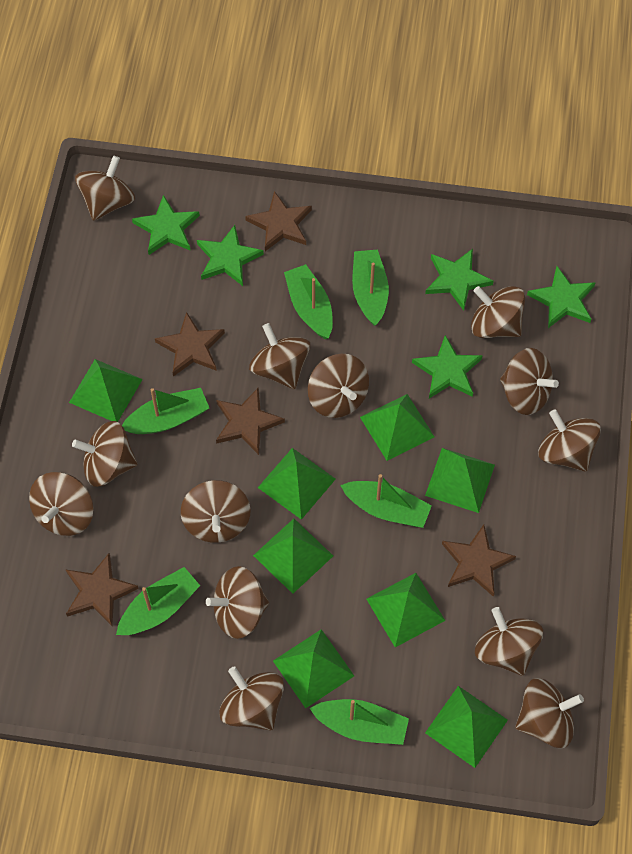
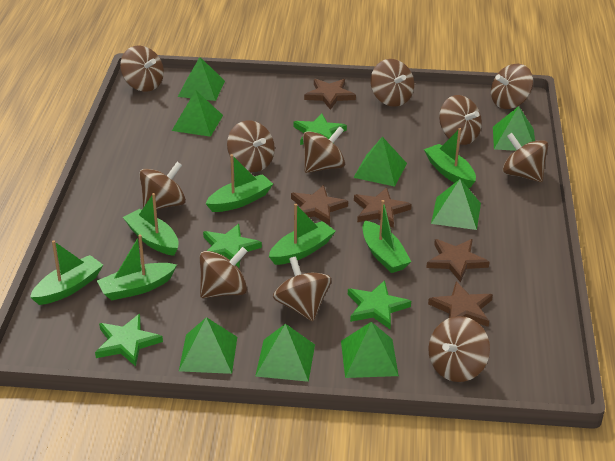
brown spinning top: 13 -> 11
green boat: 6 -> 7
green star: 5 -> 4

